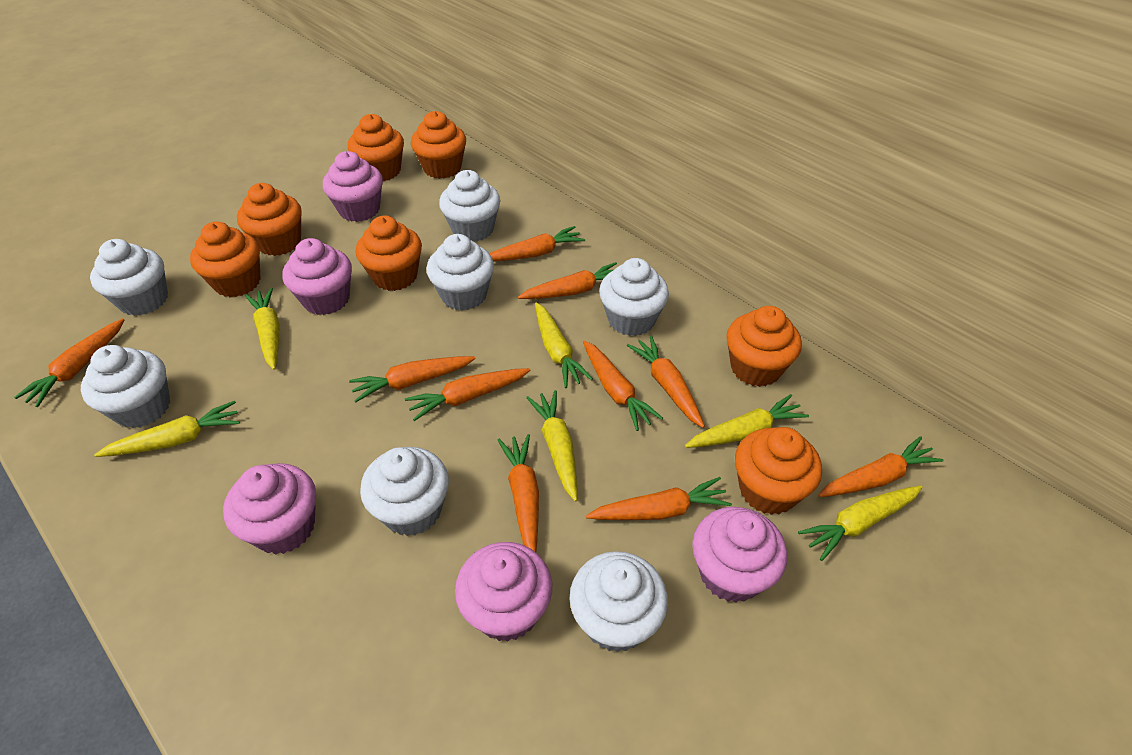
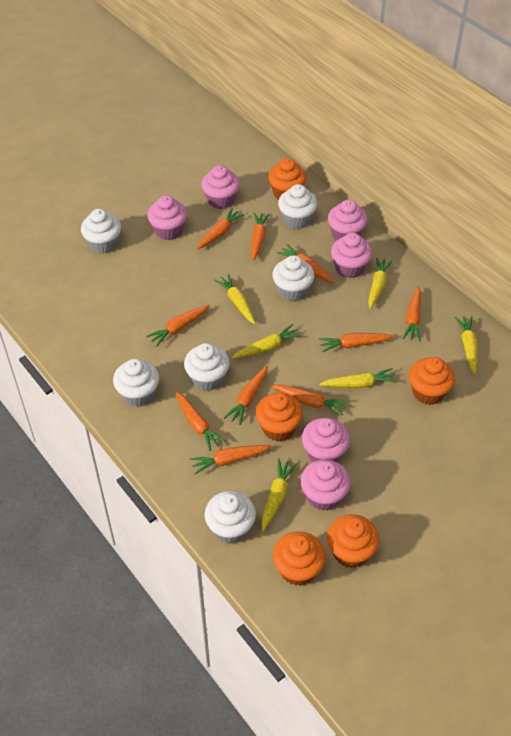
orange cupcake: 7 -> 5
pink cupcake: 5 -> 6
white cupcake: 7 -> 6

